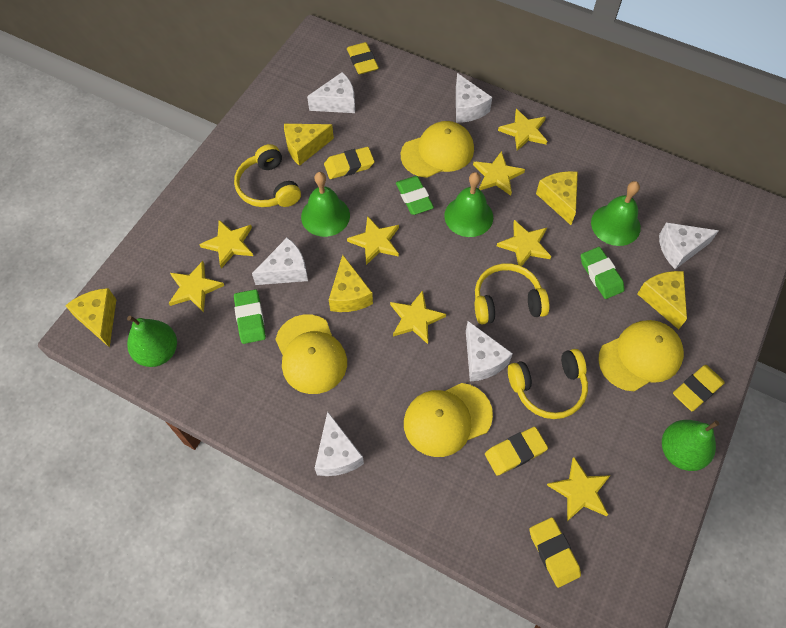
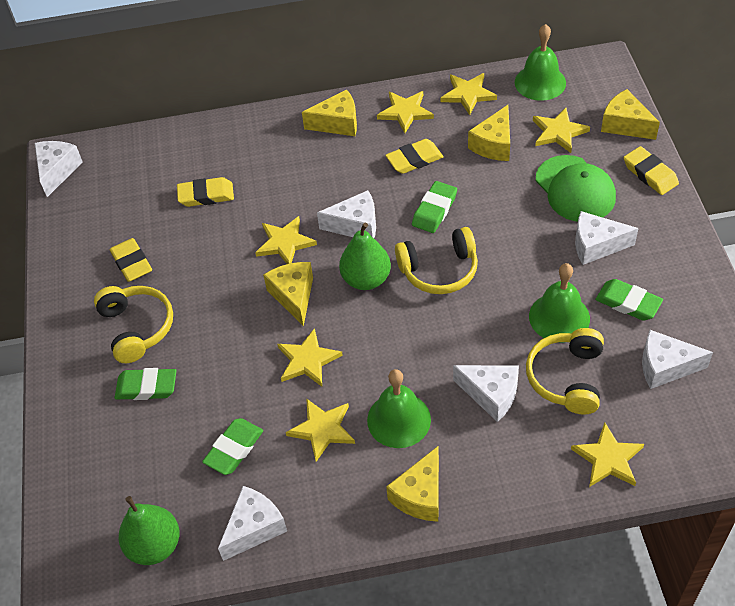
green cap: 0 -> 1
green eraser: 3 -> 4
yellow cap: 4 -> 0
yellow eraser: 5 -> 4
yellow star: 8 -> 7

